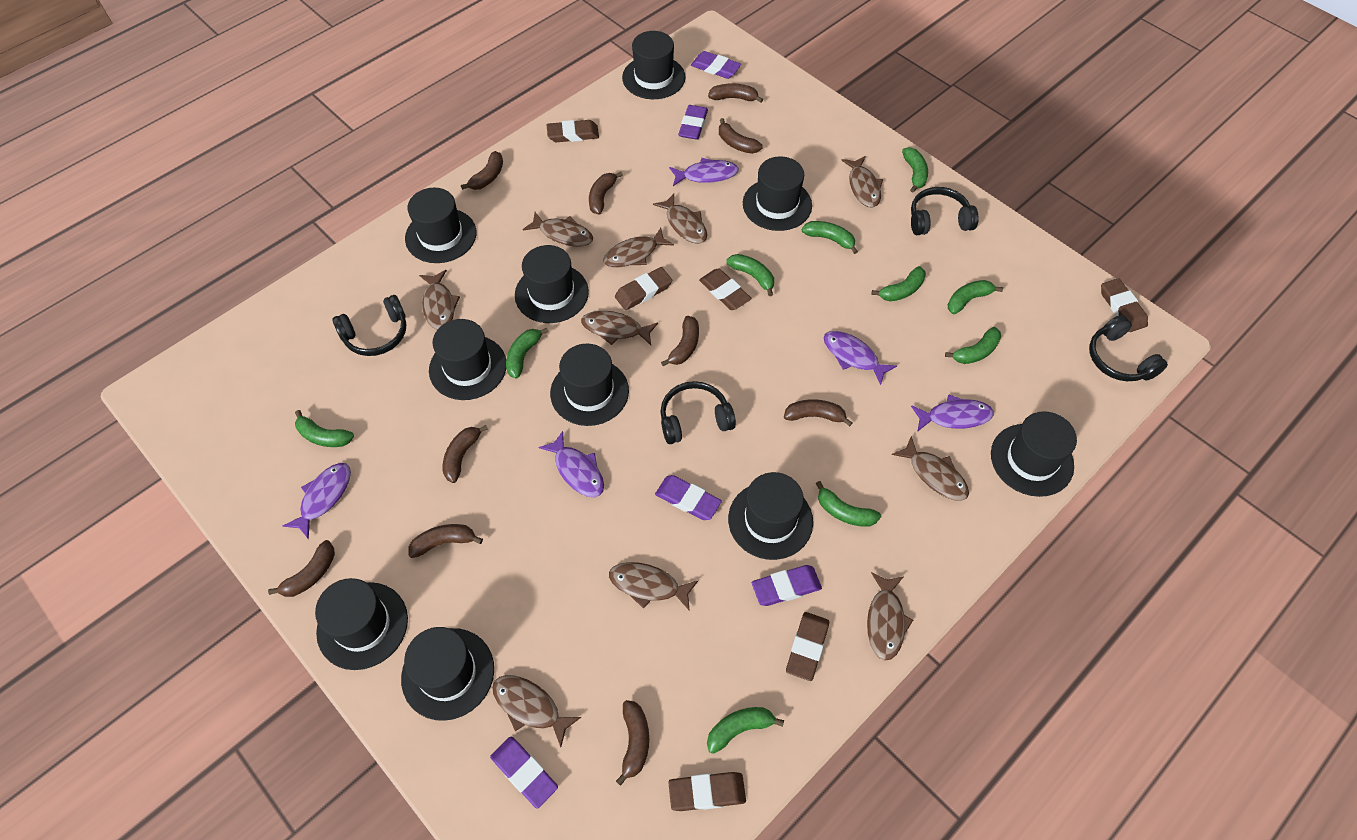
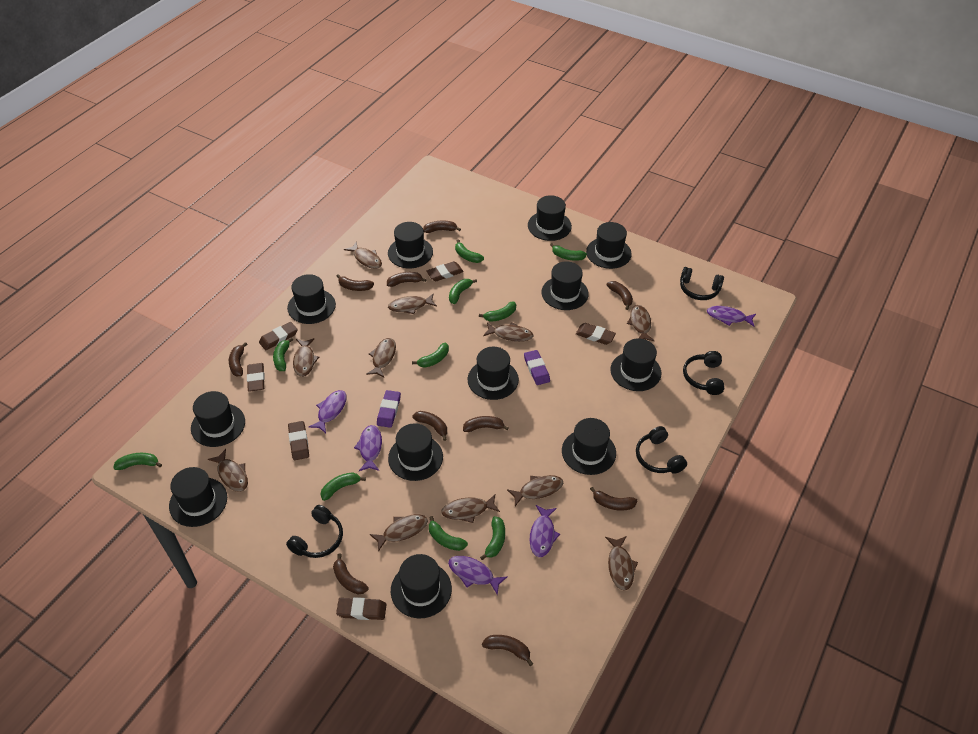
black hat: 10 -> 12
brown fish: 10 -> 11
purple eraser: 5 -> 2

